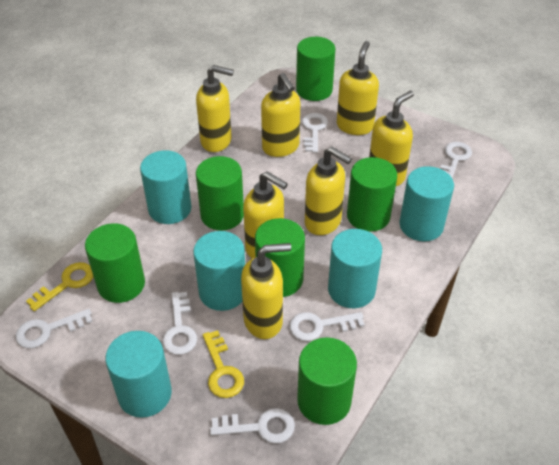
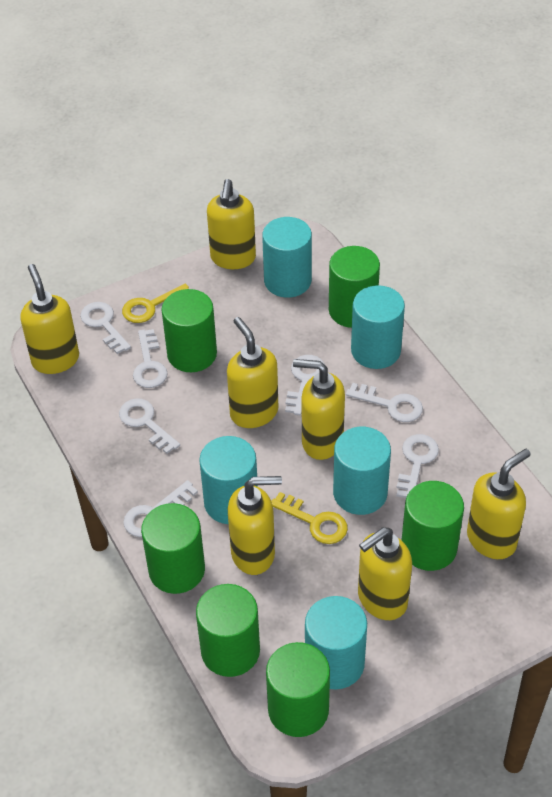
white key: 6 -> 7

